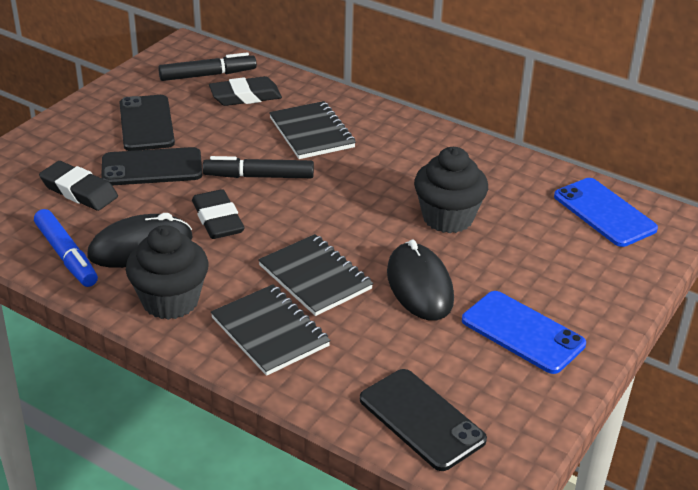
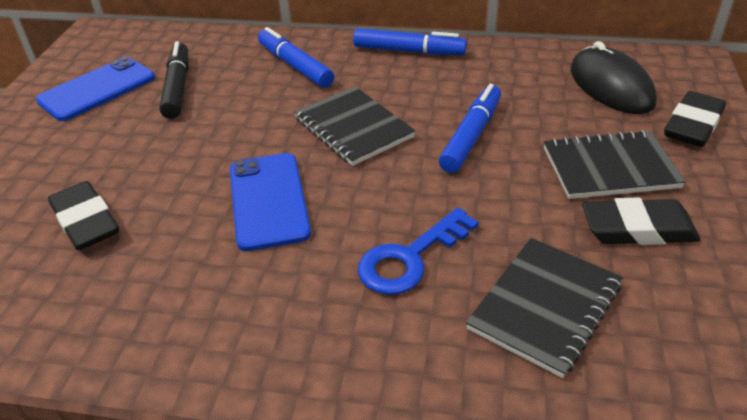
black cupcake: 2 -> 0
black marker: 2 -> 1
black mouse: 2 -> 1
black phone: 3 -> 0
blue key: 0 -> 1
blue marker: 1 -> 3

